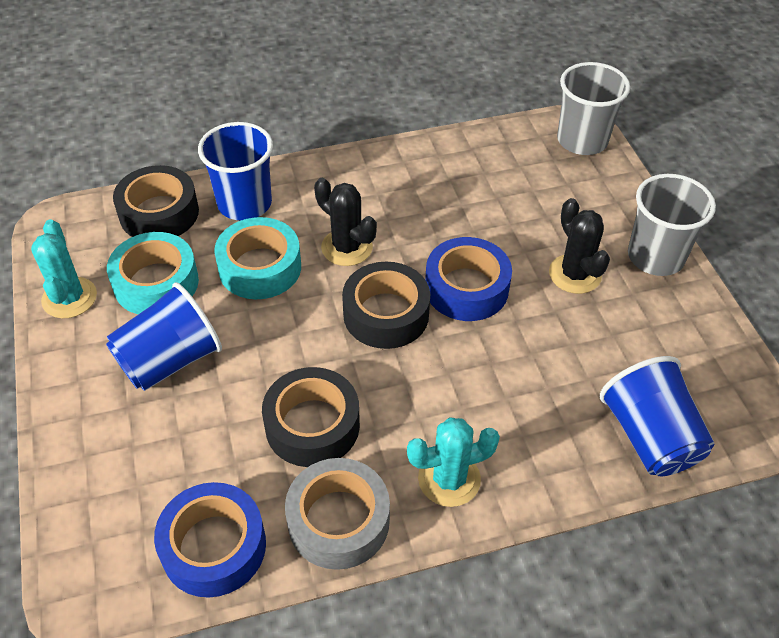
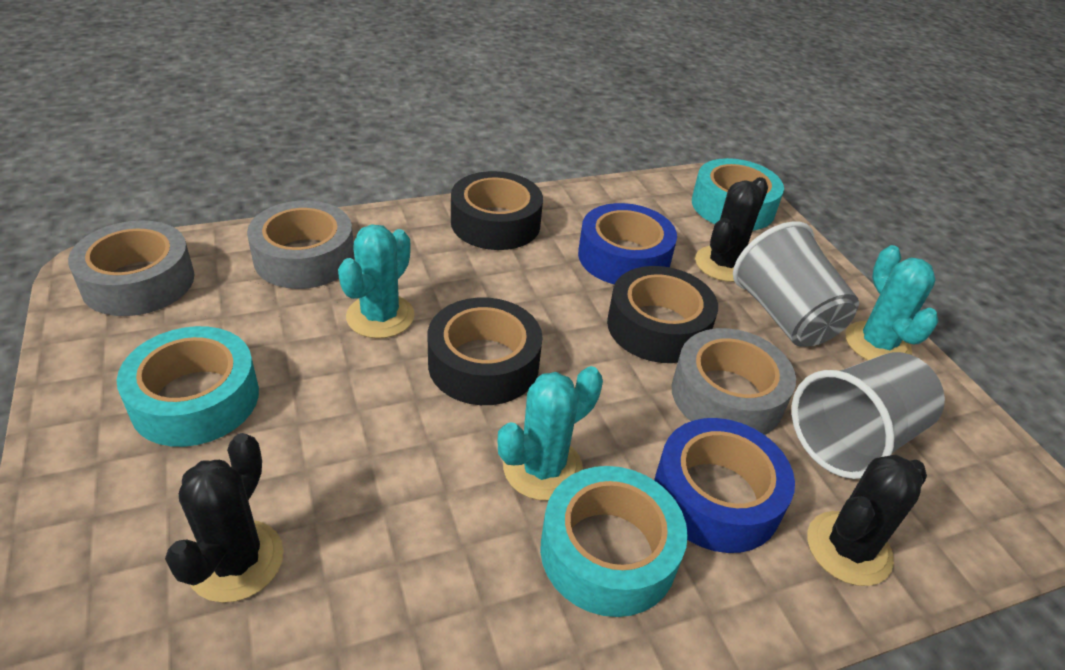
black cactus: 2 -> 3
blue cup: 3 -> 0
grey tape: 1 -> 3
turquoise cactus: 2 -> 3
turquoise tape: 2 -> 3

